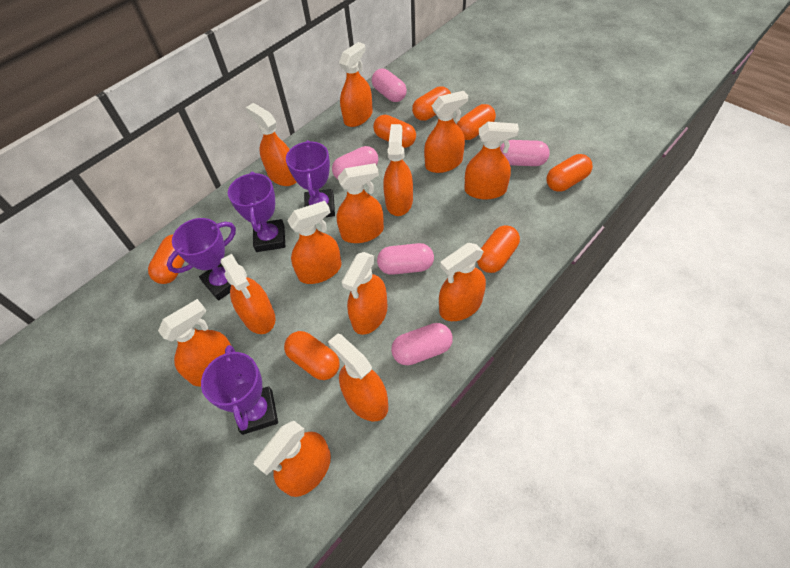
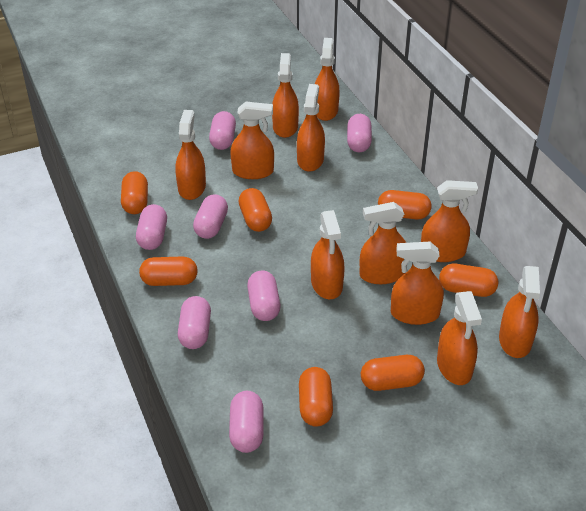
orange spray bottle: 13 -> 11
pink capsule: 5 -> 7
purple trophy: 4 -> 0

